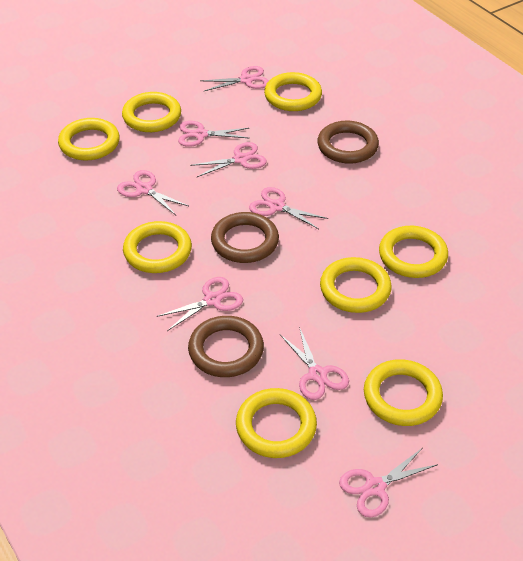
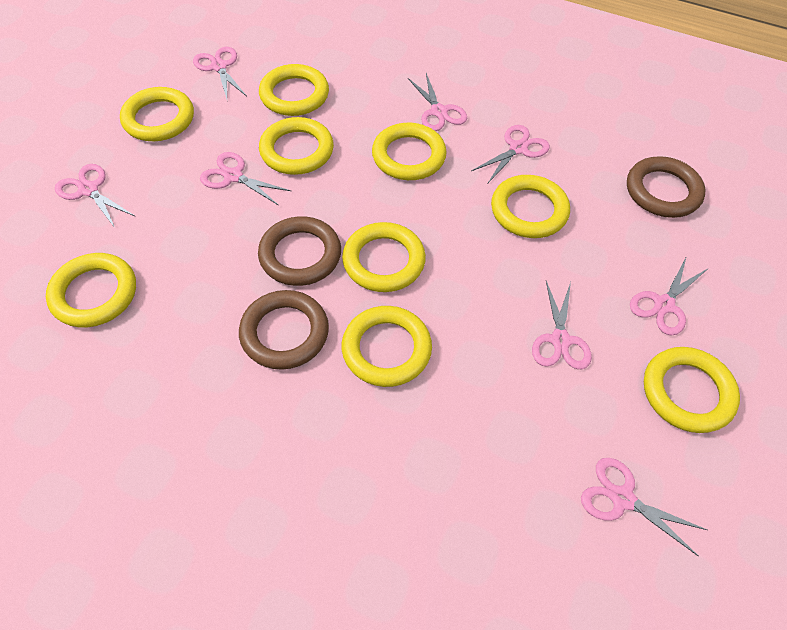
yellow ring: 8 -> 9

